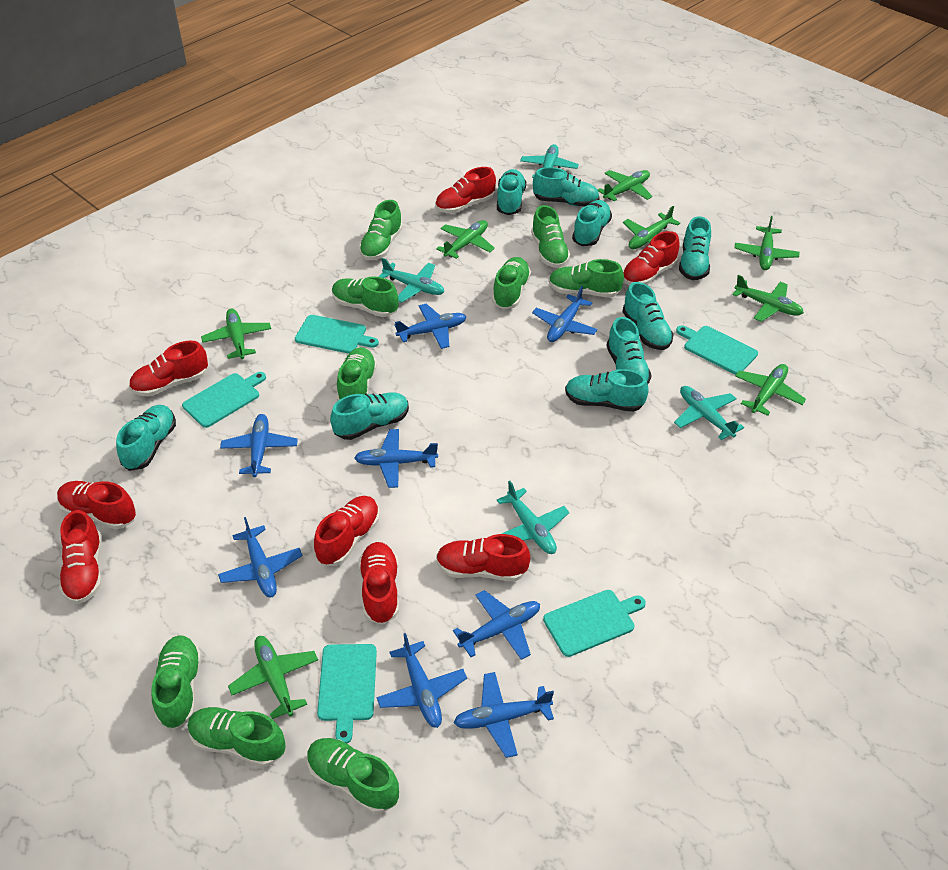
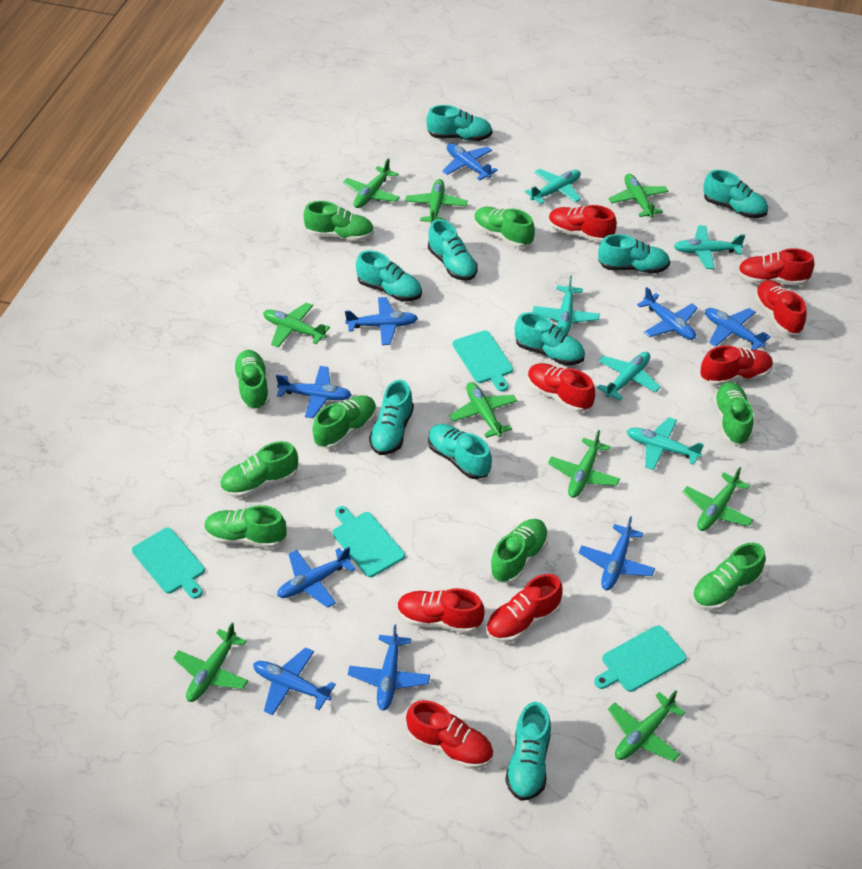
blue plane: 8 -> 9
green plane: 8 -> 9
turquoise cutting board: 5 -> 4
turquoise plane: 4 -> 5

